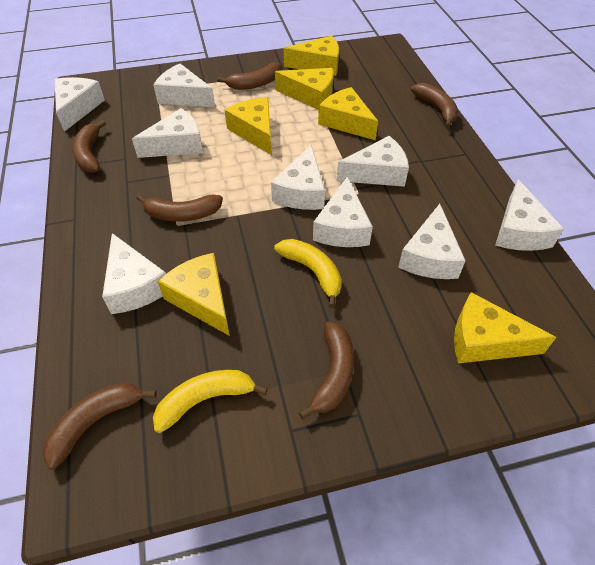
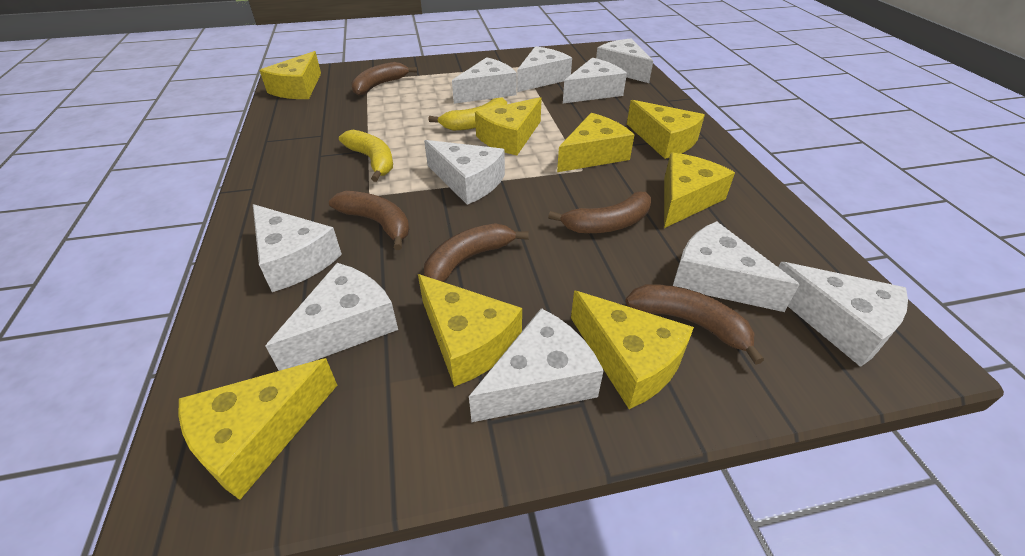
brown banana: 6 -> 5
white cheese: 9 -> 10
yellow cheese: 6 -> 8

